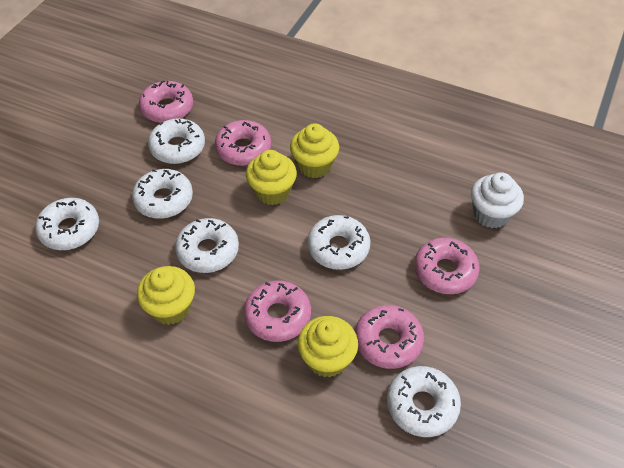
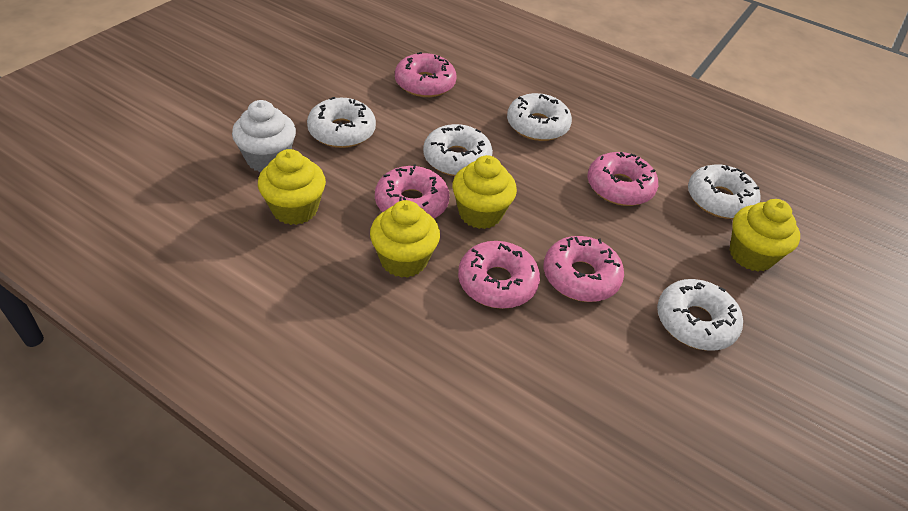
white donut: 6 -> 5

